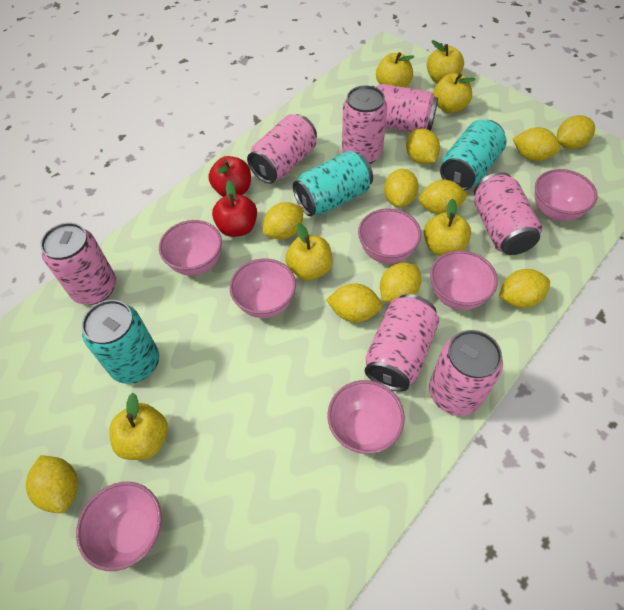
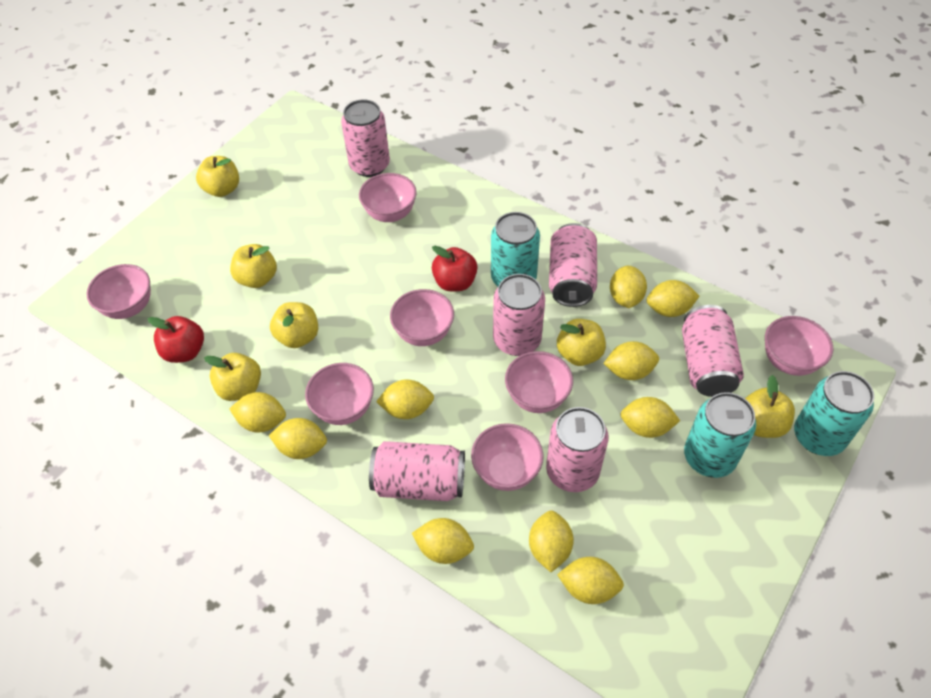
pink can: 7 -> 6

